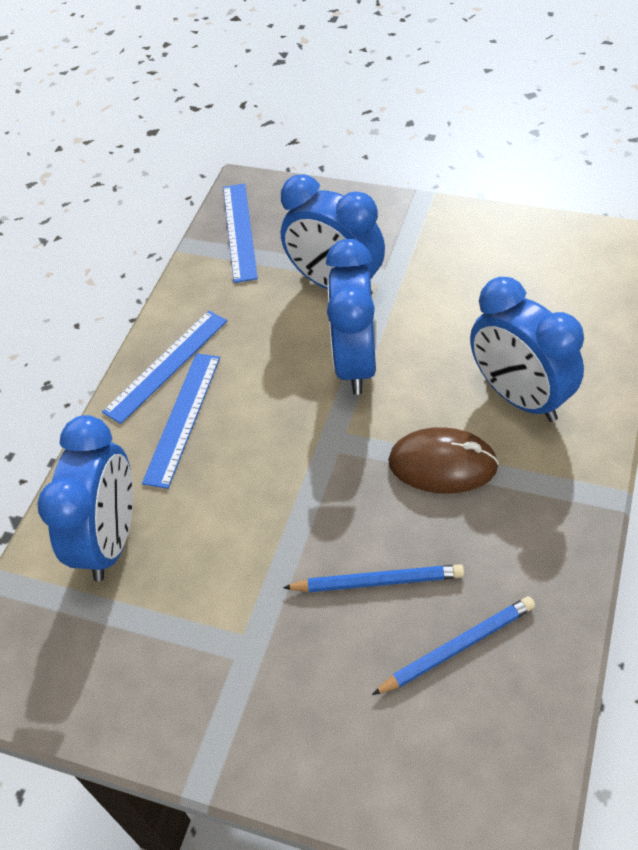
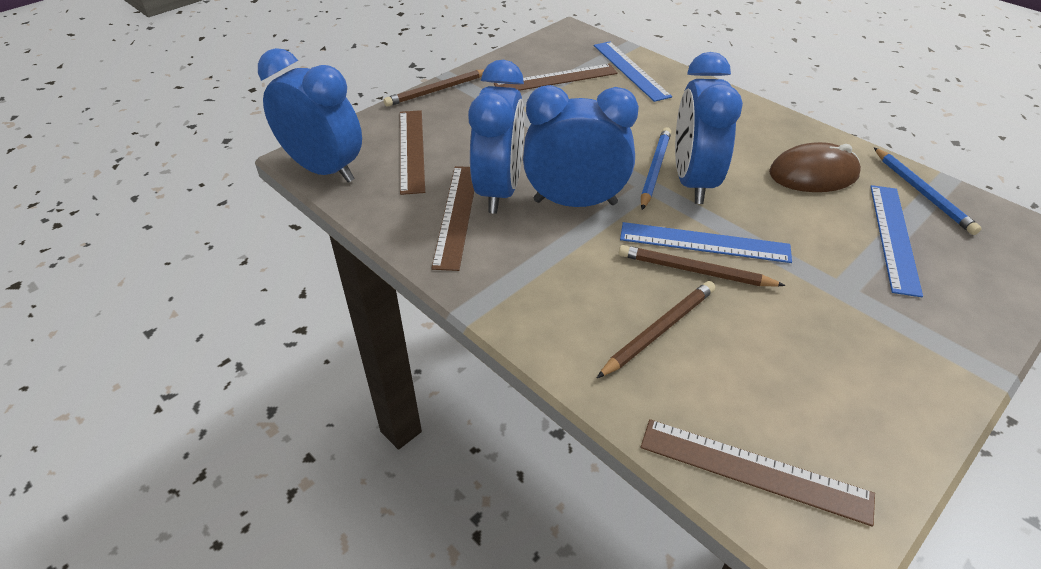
brown pencil: 0 -> 3
brown ruler: 0 -> 4

